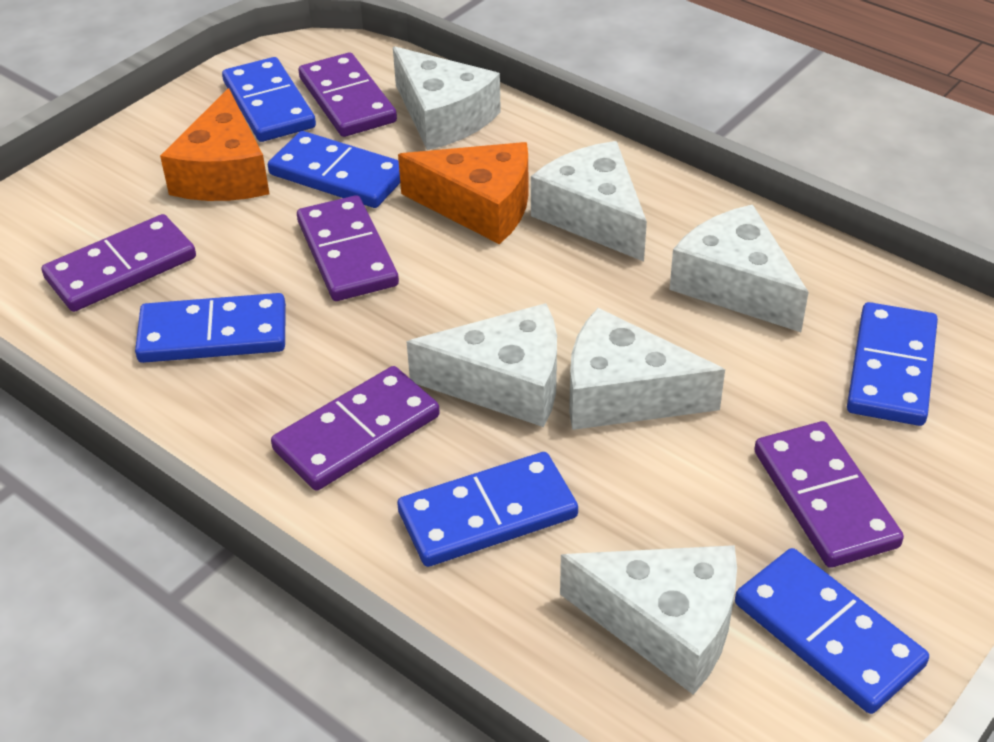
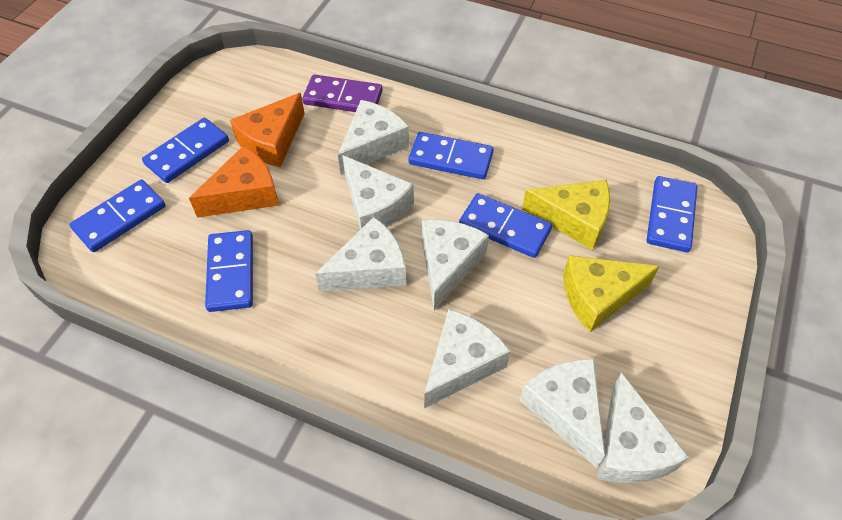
purple domino: 5 -> 1
white cheese: 6 -> 7
yellow cheese: 0 -> 2

